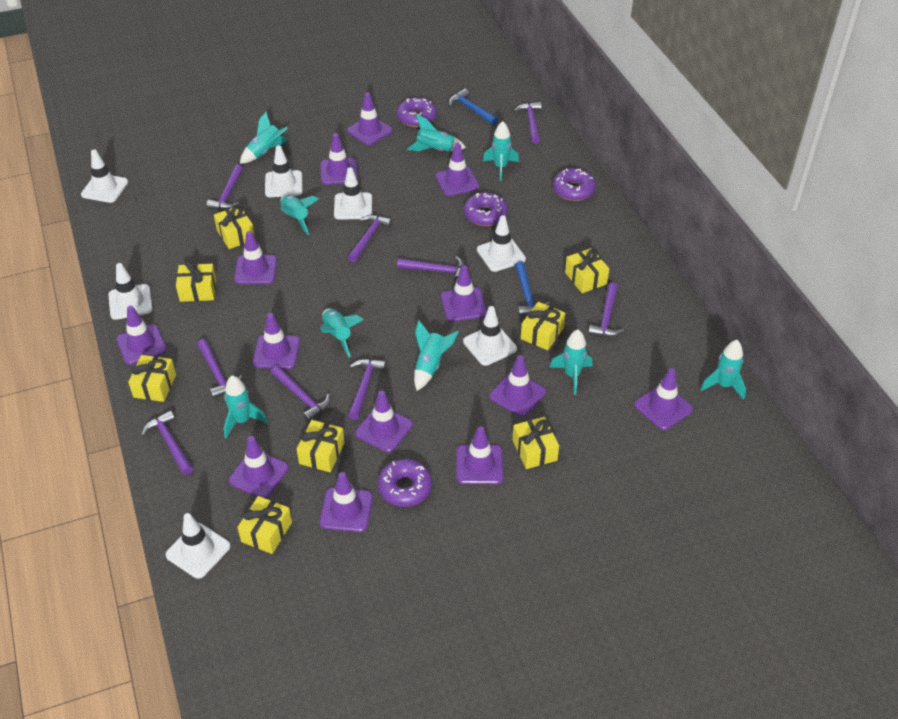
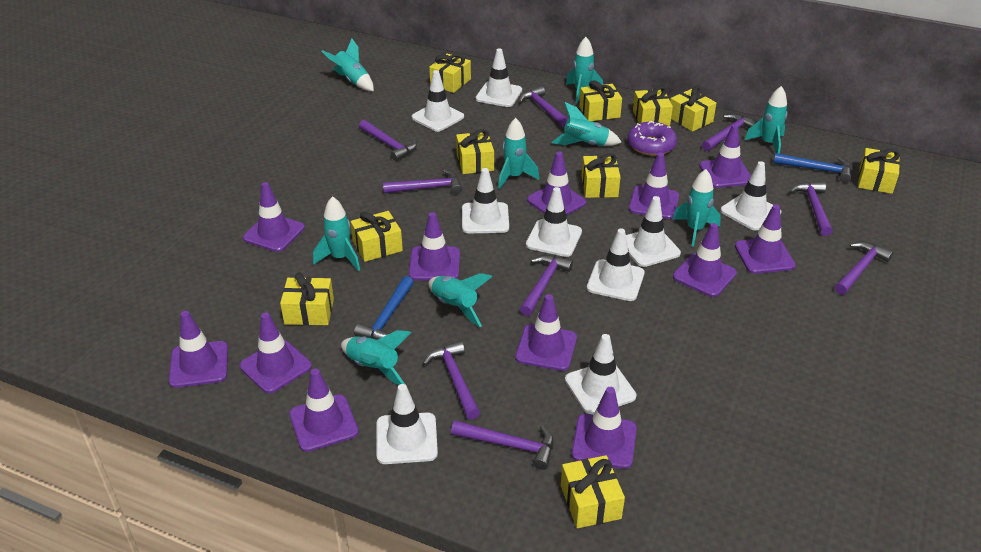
purple donut: 4 -> 1
purple traffic cone: 13 -> 12
white traffic cone: 7 -> 9
yellow gift: 8 -> 10

